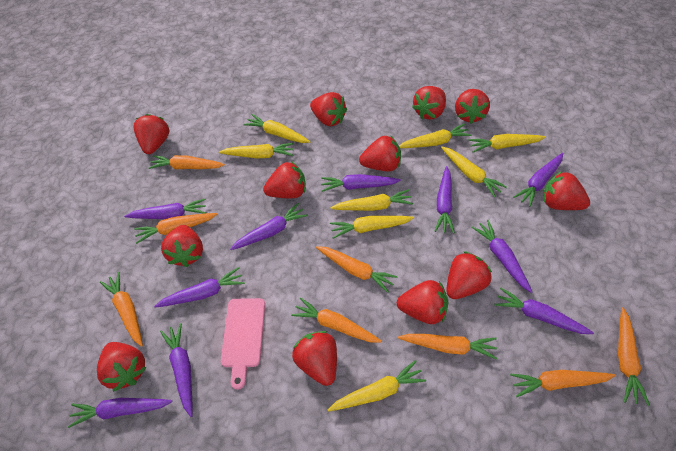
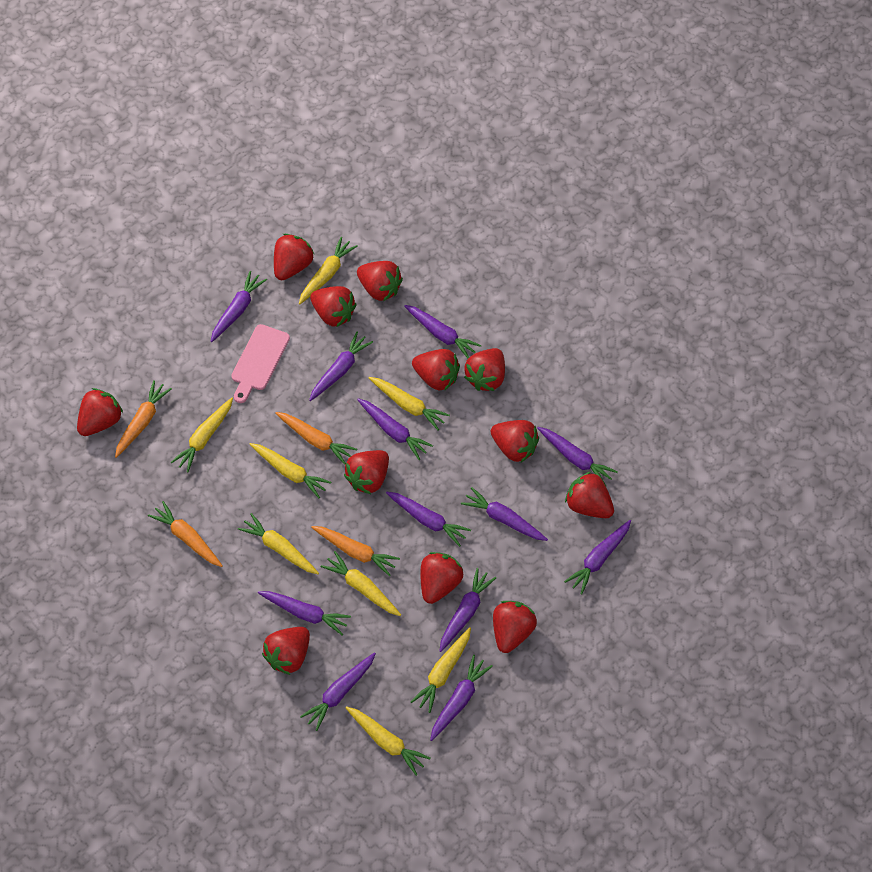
orange carrot: 8 -> 4
purple carrot: 10 -> 12

